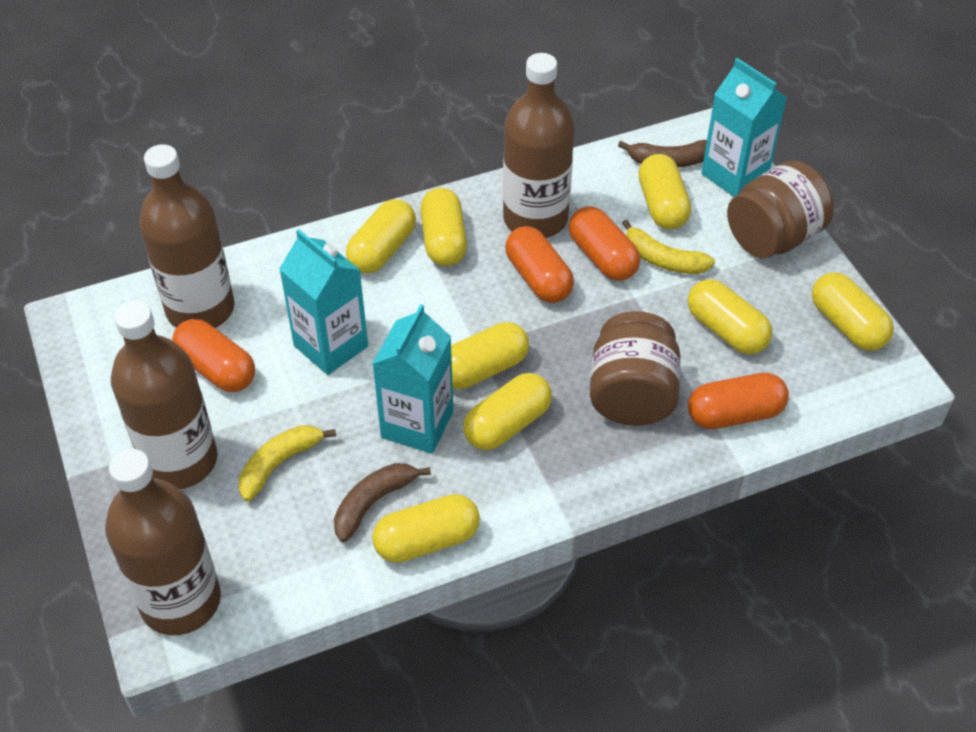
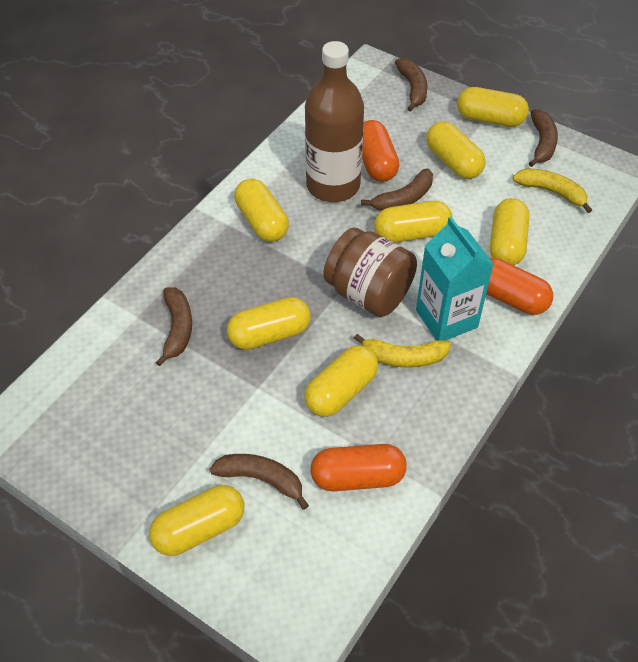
brown banana: 2 -> 5
brown bottle: 4 -> 1
brown jar: 2 -> 1
orange capsule: 4 -> 3
turquoise carton: 3 -> 1

